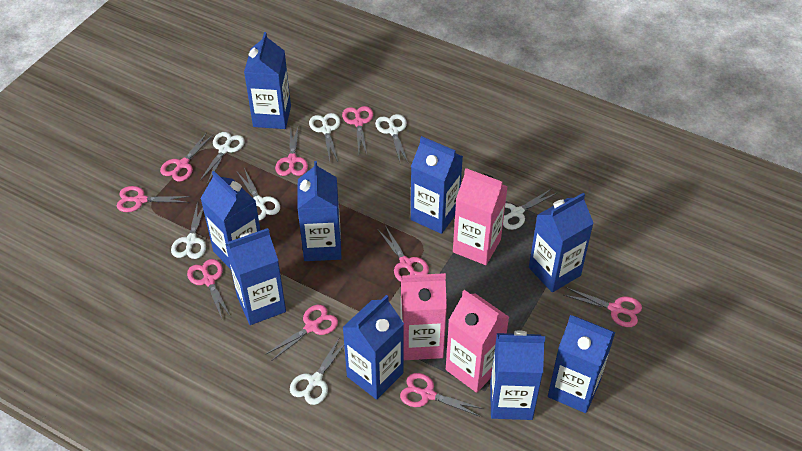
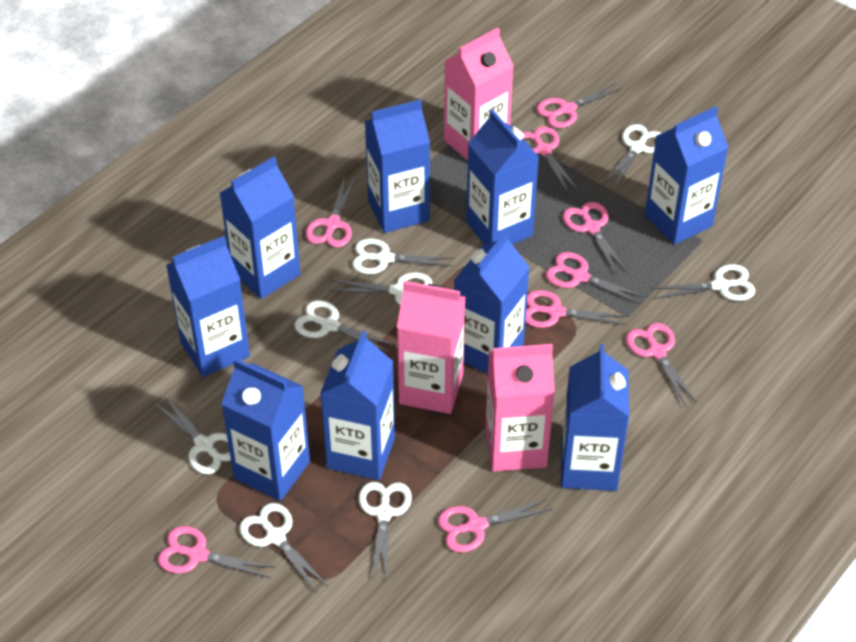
white scissors: 7 -> 8

